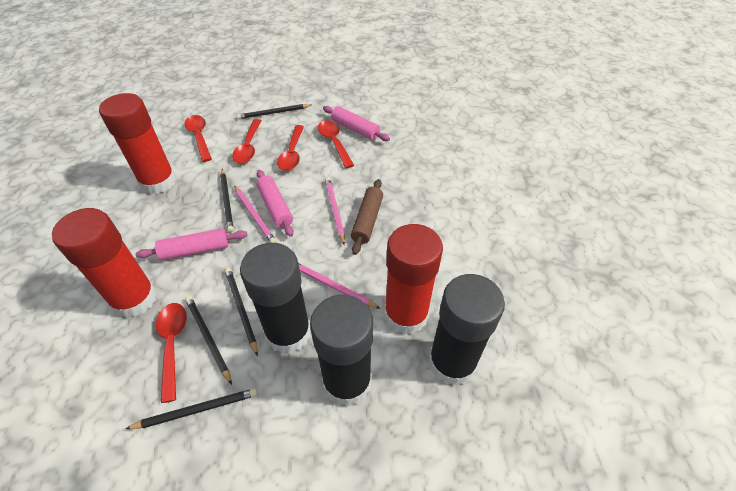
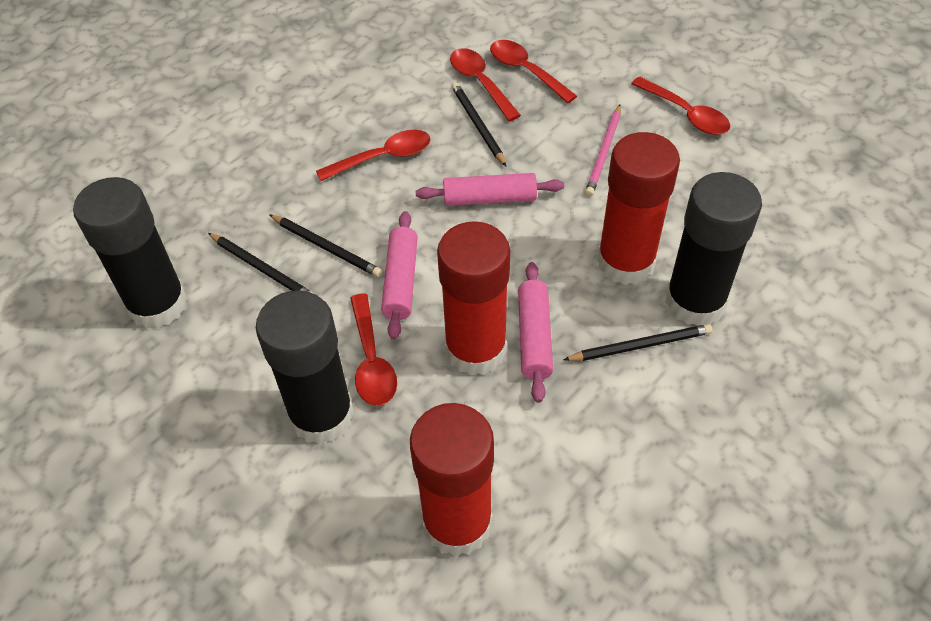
black pencil: 5 -> 4
brown rolling pin: 1 -> 0
pink pencil: 3 -> 1

